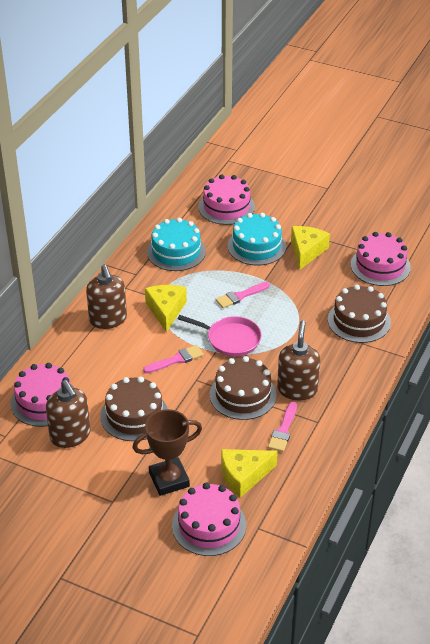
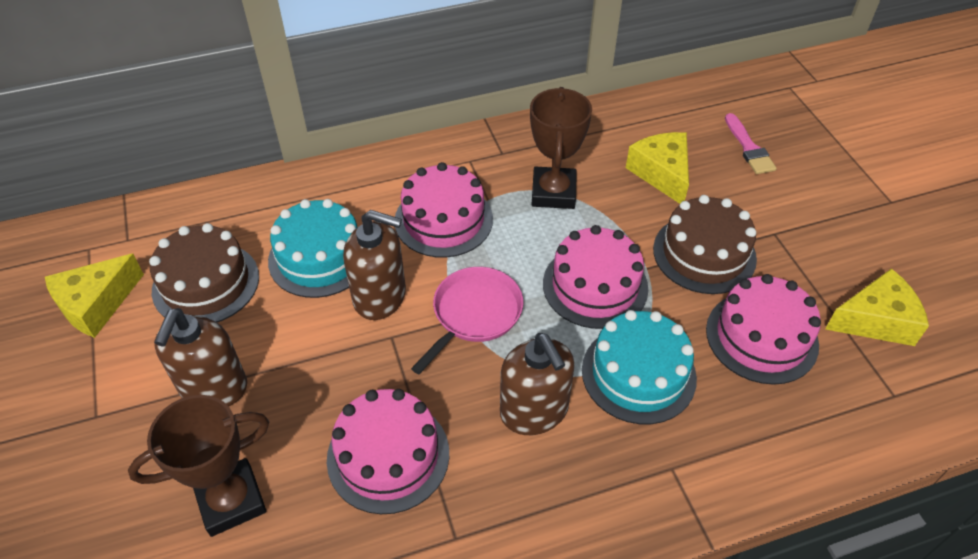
brown cake: 3 -> 2
brown trophy: 1 -> 2
pink brush: 3 -> 1

